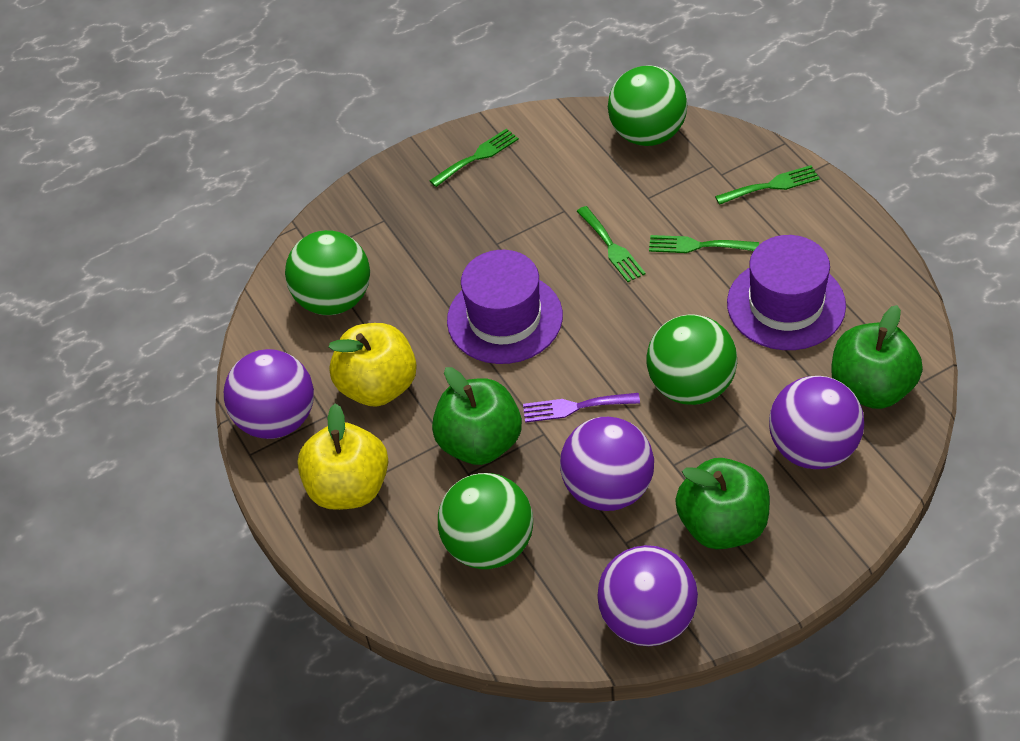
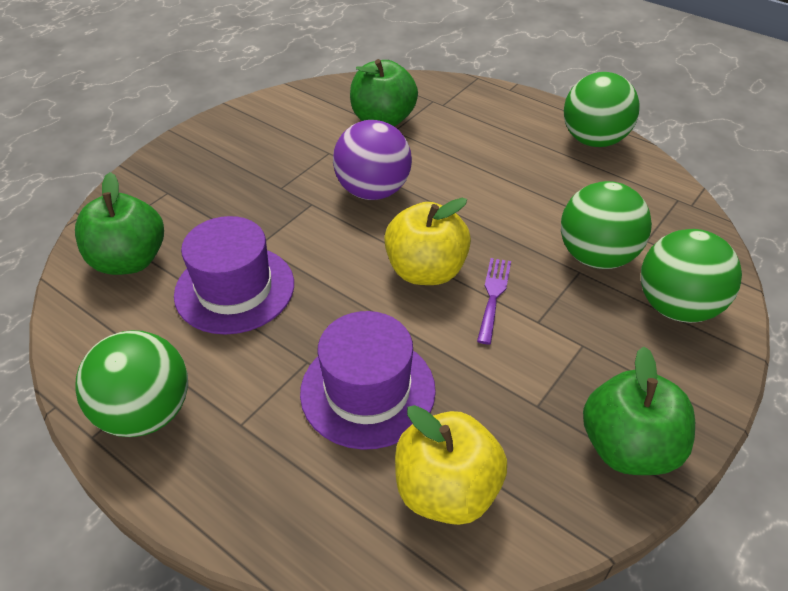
green fork: 4 -> 0
purple ball: 4 -> 1

